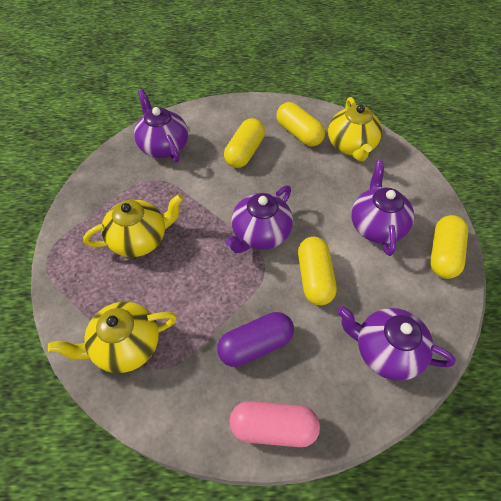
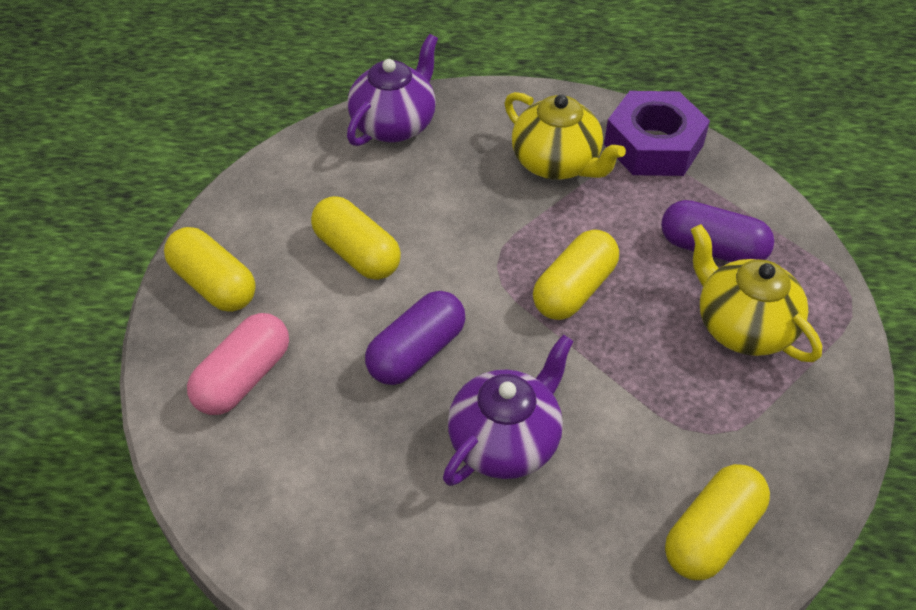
purple capsule: 1 -> 2
purple nut: 0 -> 1
purple teapot: 4 -> 2
yellow teapot: 3 -> 2

